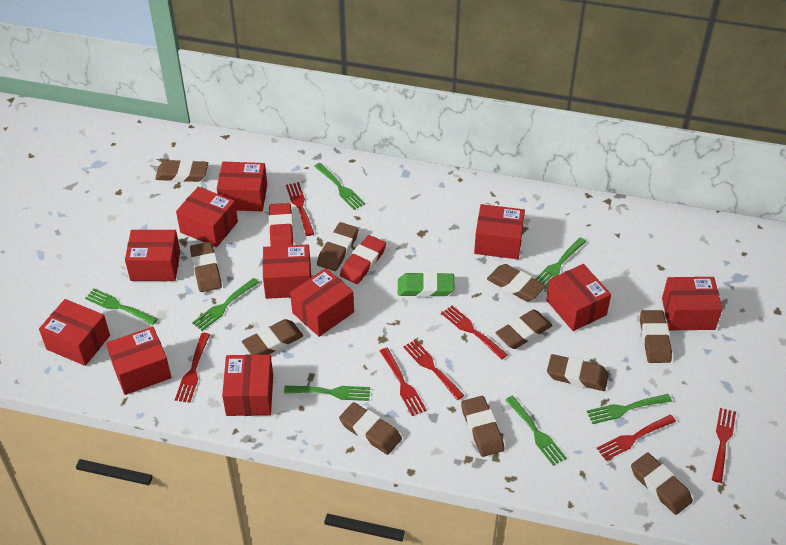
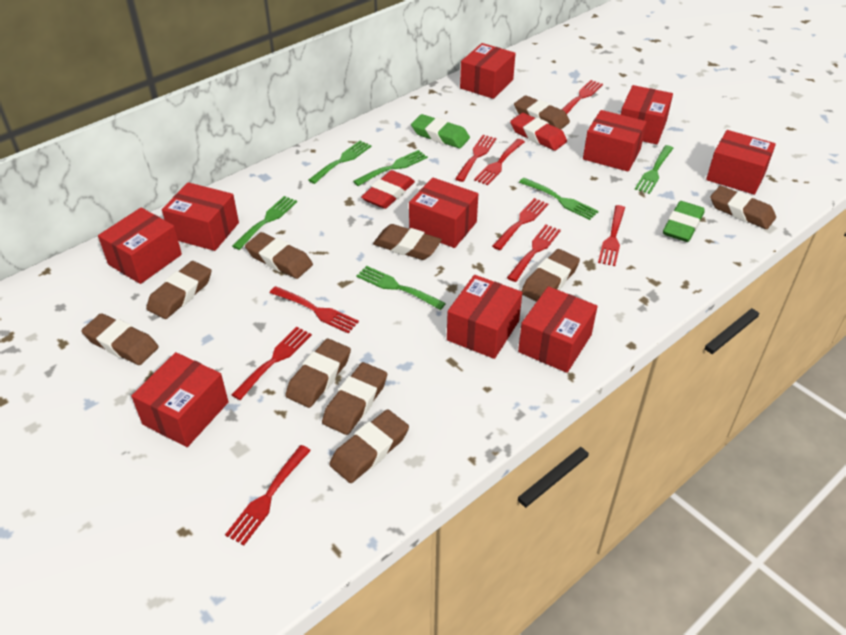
brown eraser: 11 -> 10
green eraser: 1 -> 2
green fork: 7 -> 6
red box: 11 -> 10
red fork: 7 -> 9

